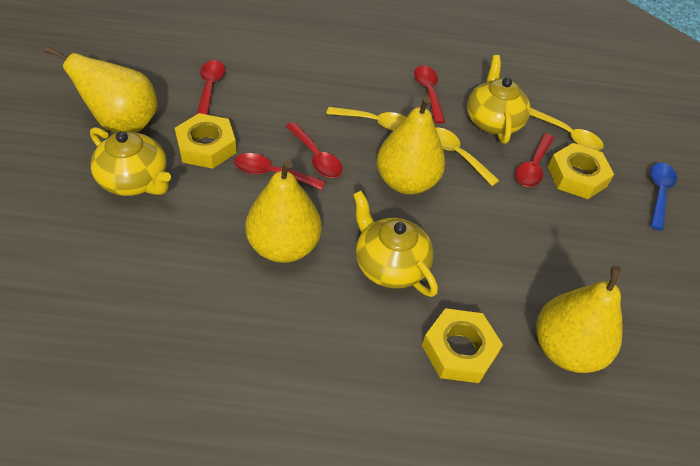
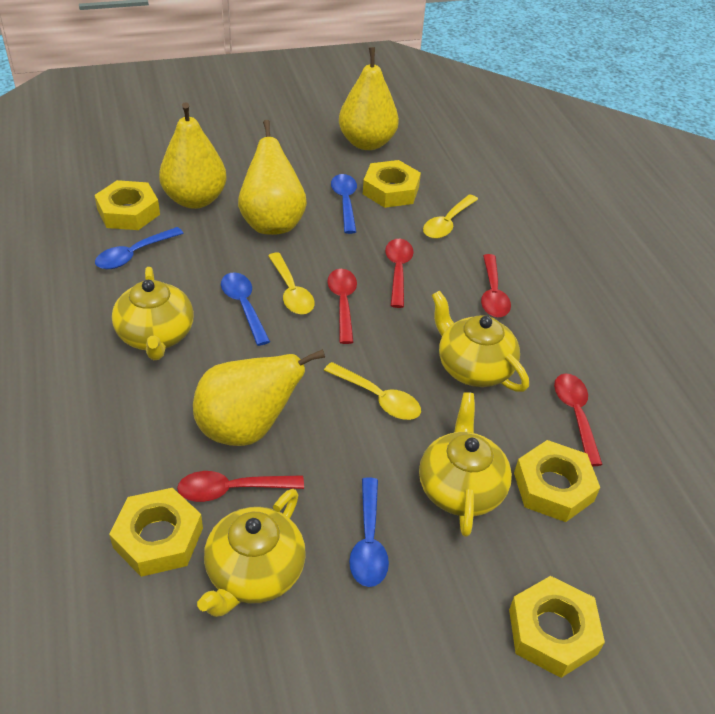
blue spoon: 1 -> 4
yellow nut: 3 -> 5
yellow teapot: 3 -> 4

